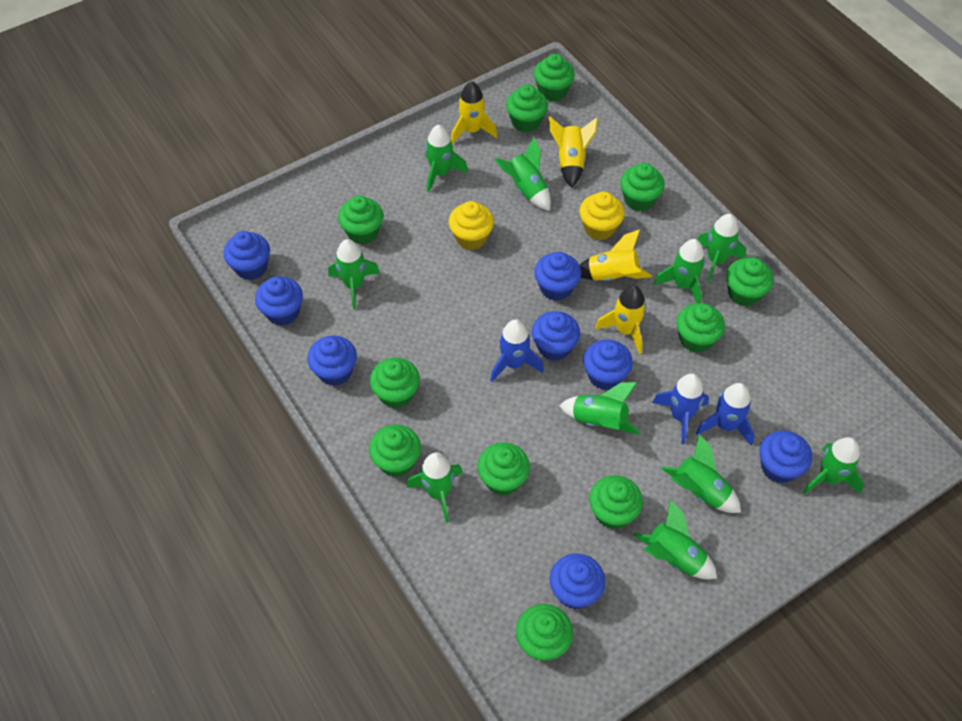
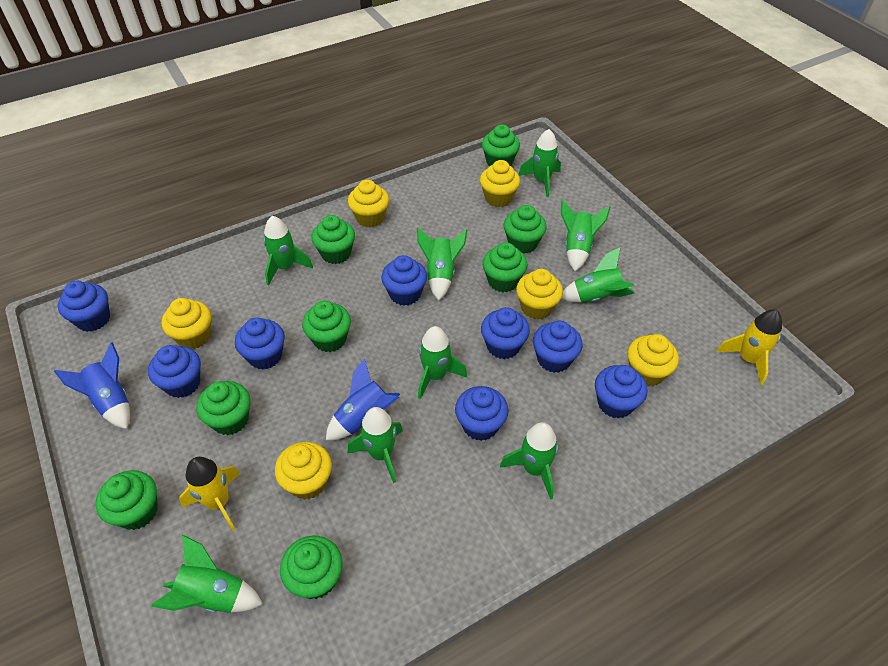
blue rocket: 3 -> 2
green cupcake: 11 -> 8
green rocket: 10 -> 9
yellow cupcake: 2 -> 6
yellow rocket: 4 -> 2

